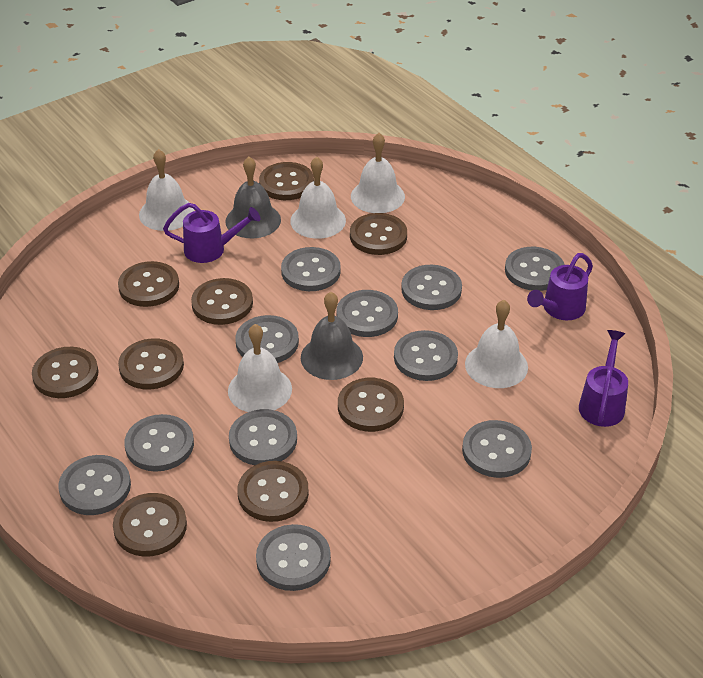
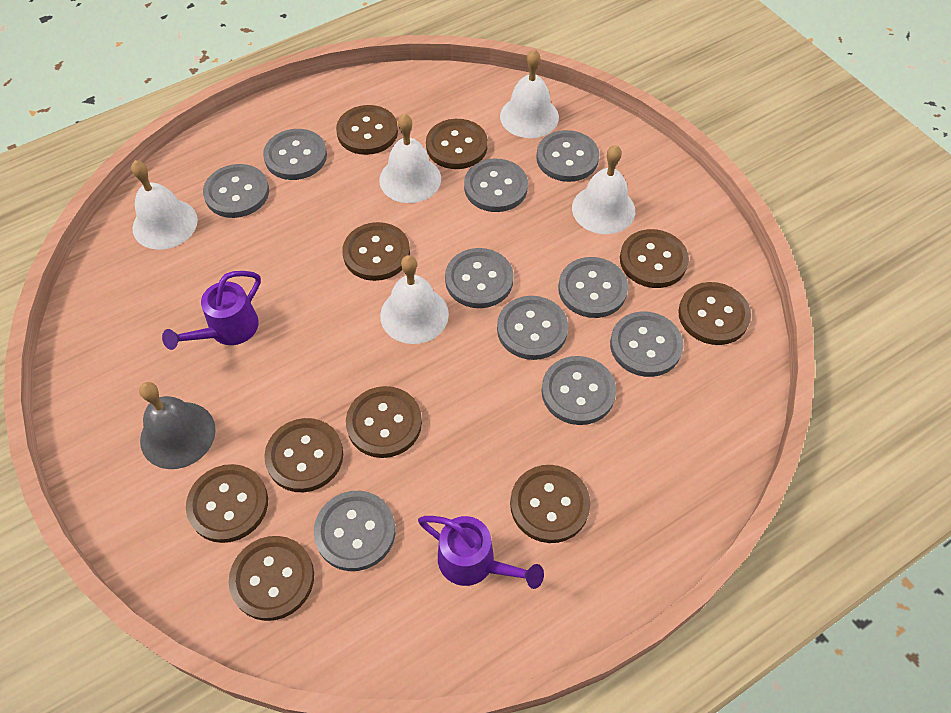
brown button: 9 -> 10
grey bell: 2 -> 1
grey button: 11 -> 10
purple watering can: 3 -> 2

